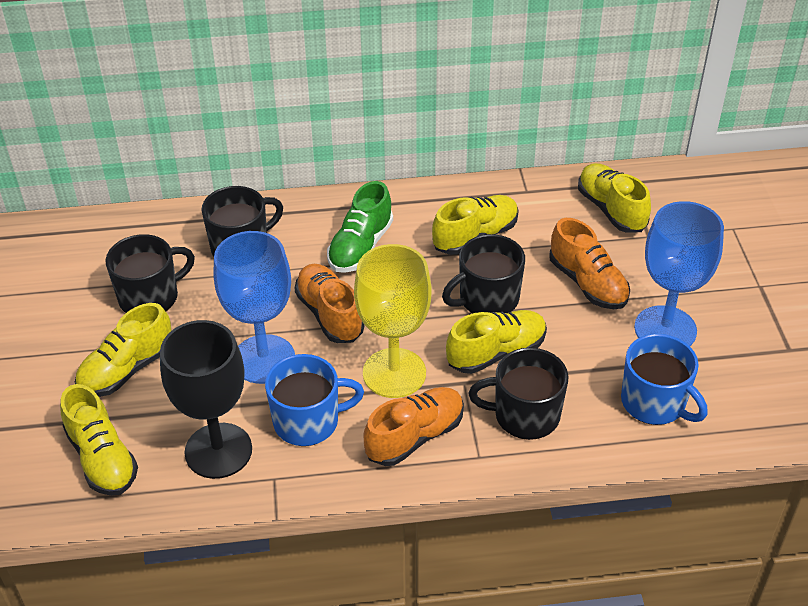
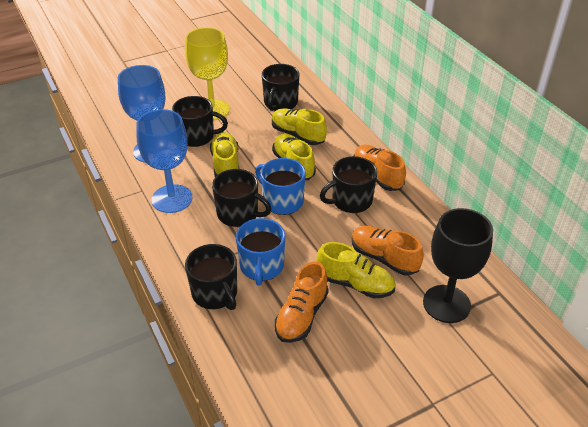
black mug: 4 -> 5
green shoe: 1 -> 0
yellow shoe: 5 -> 4

